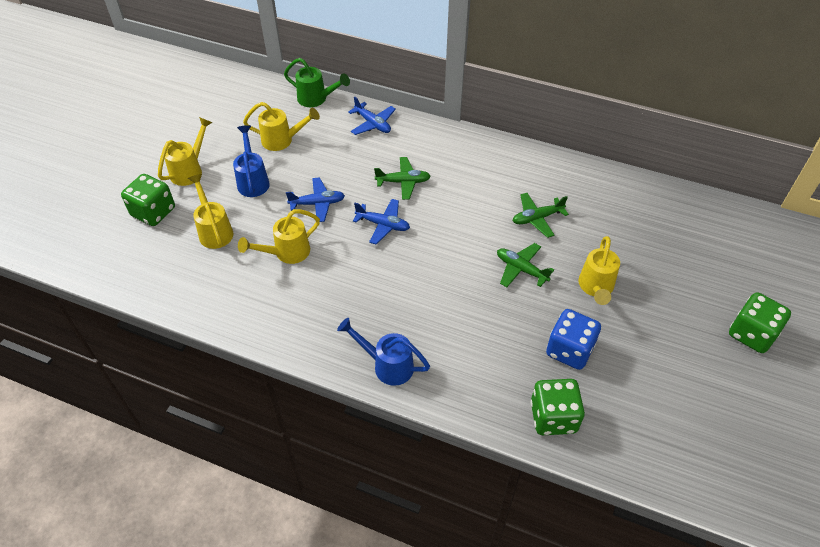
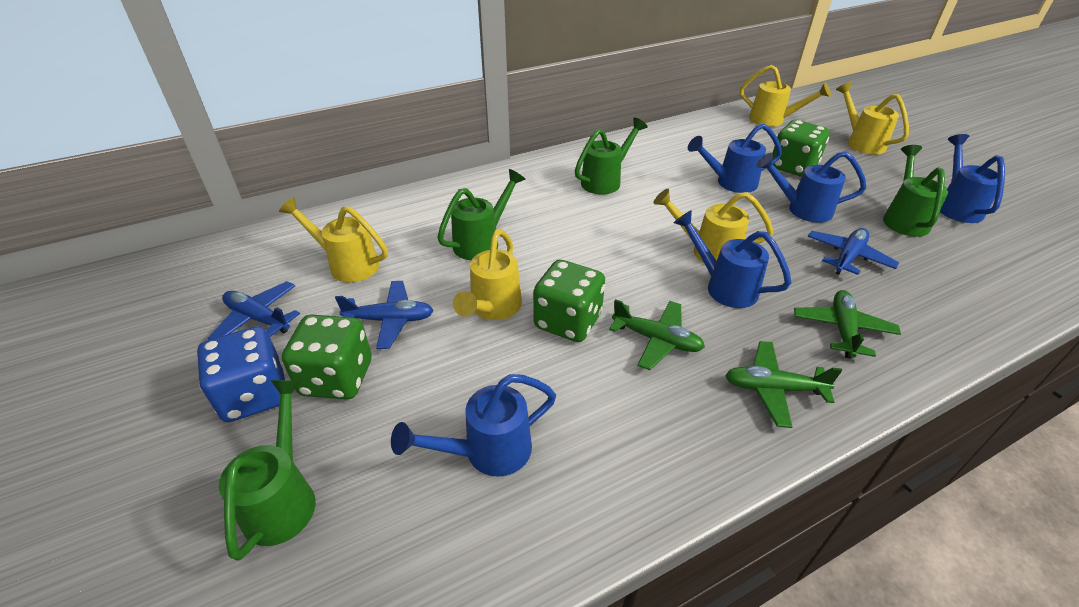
blue watering can: 2 -> 5
green watering can: 1 -> 4

